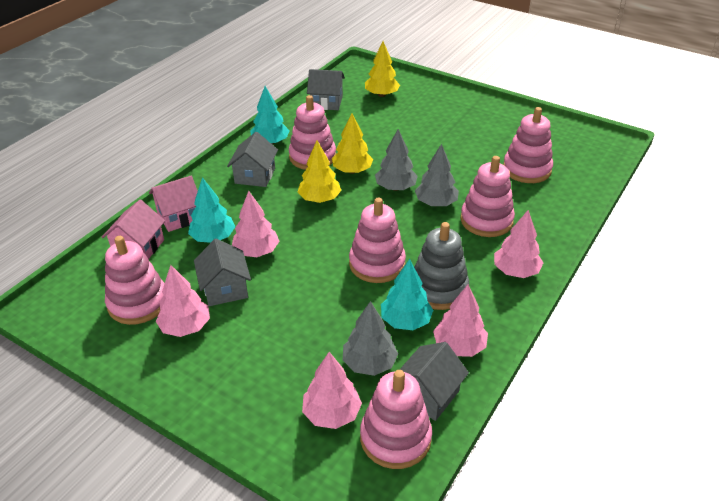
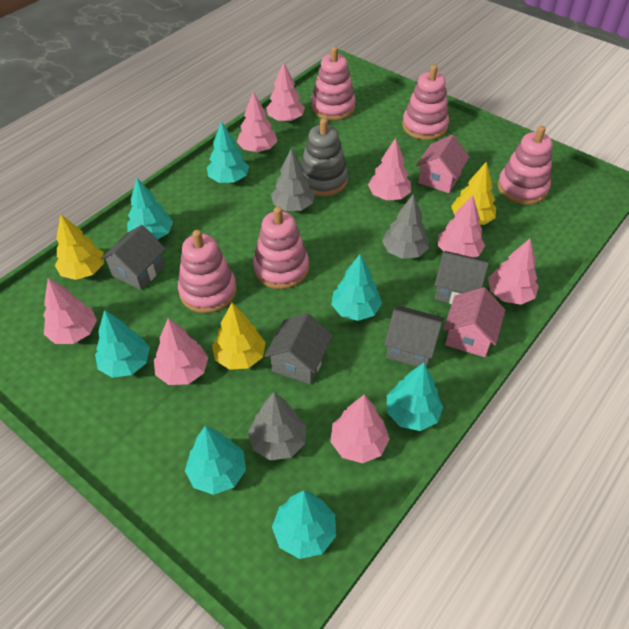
pink stacking toy: 6 -> 5
pink tree: 5 -> 8
turquoise tree: 3 -> 7

